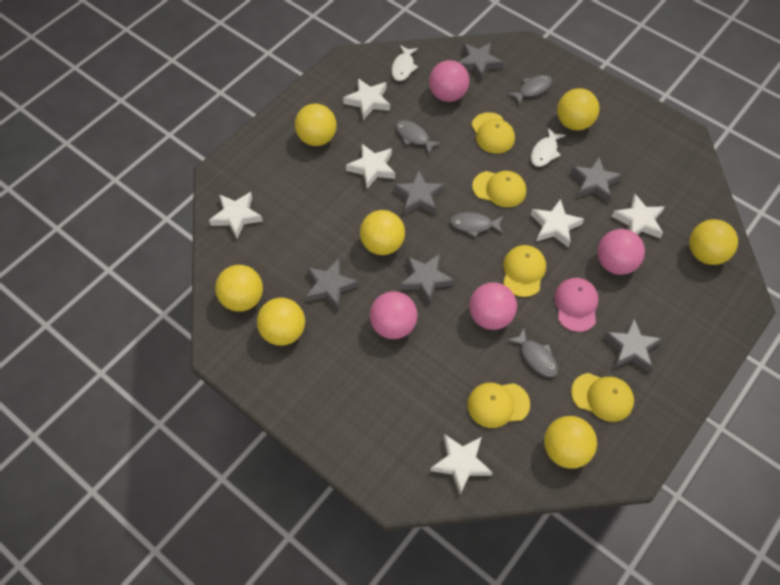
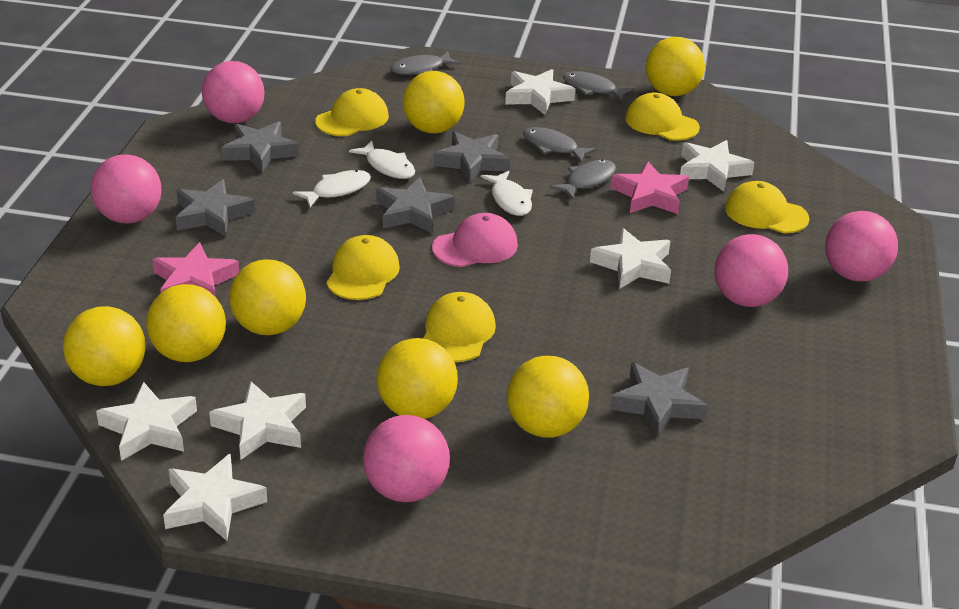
grey star: 6 -> 5
pink ball: 4 -> 5
pink star: 0 -> 2
white fish: 2 -> 3

